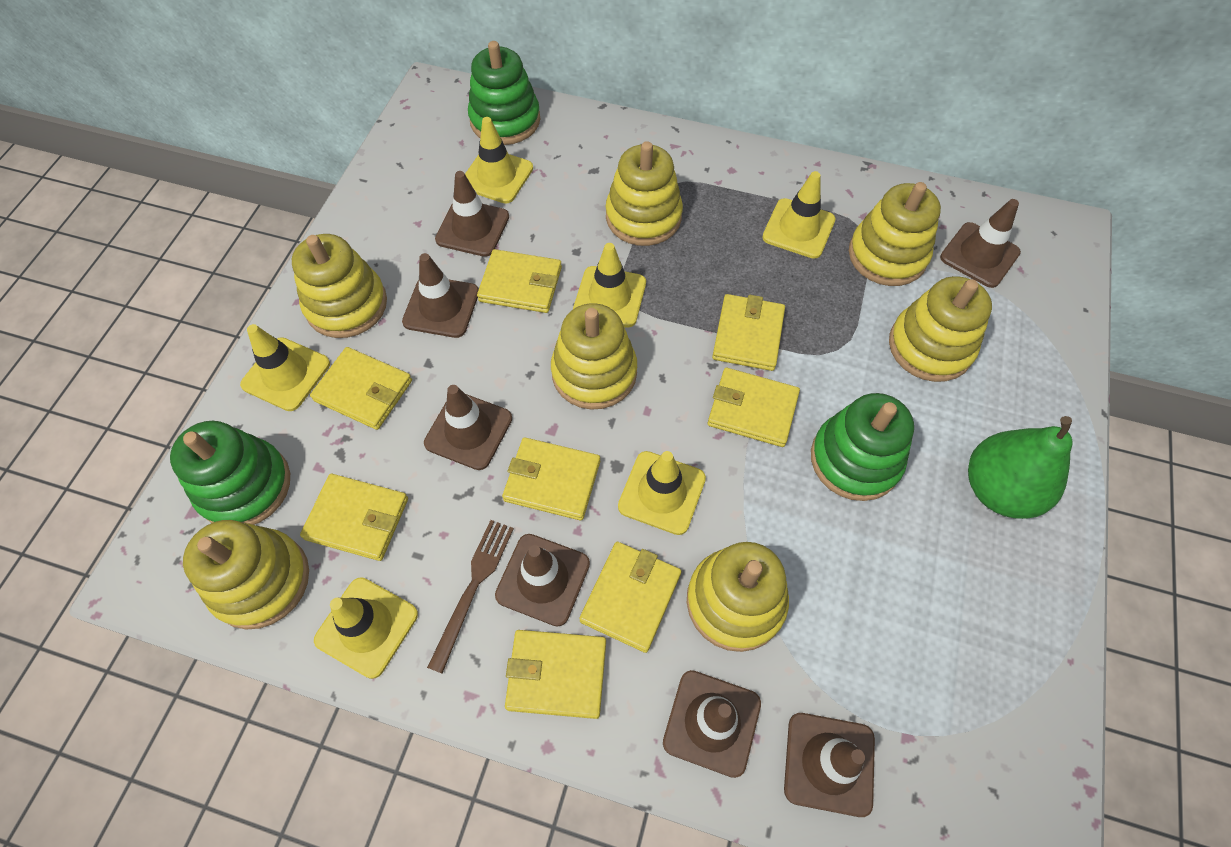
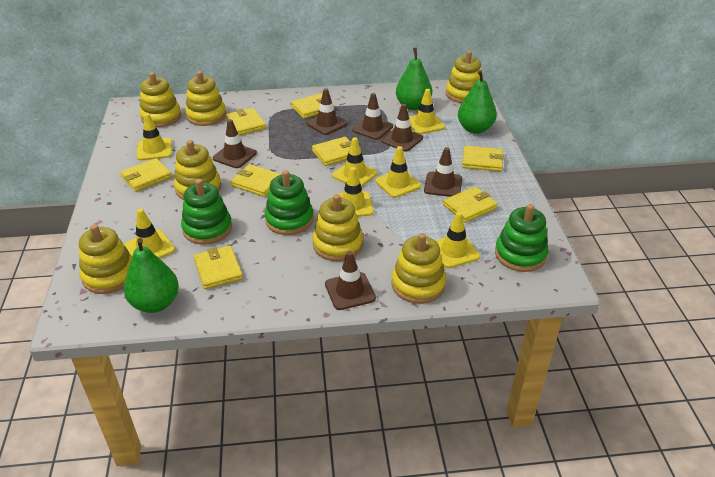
brown fork: 1 -> 0
brown traffic cone: 7 -> 6
green pear: 1 -> 3
yellow traffic cone: 6 -> 7

